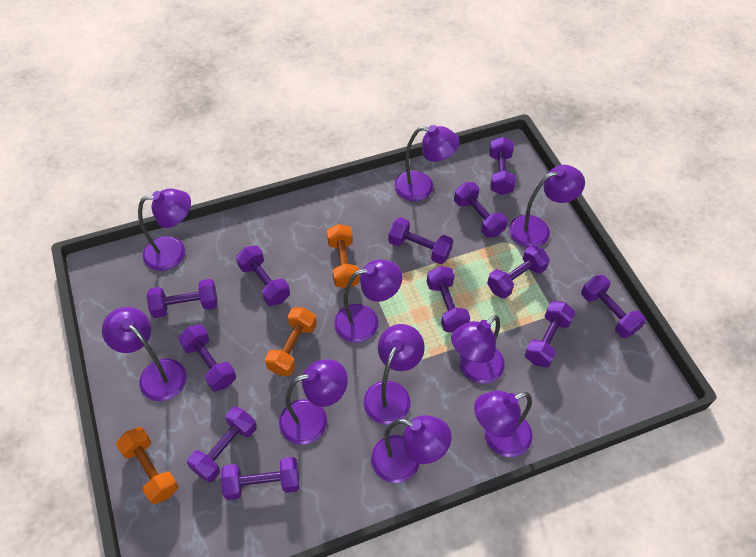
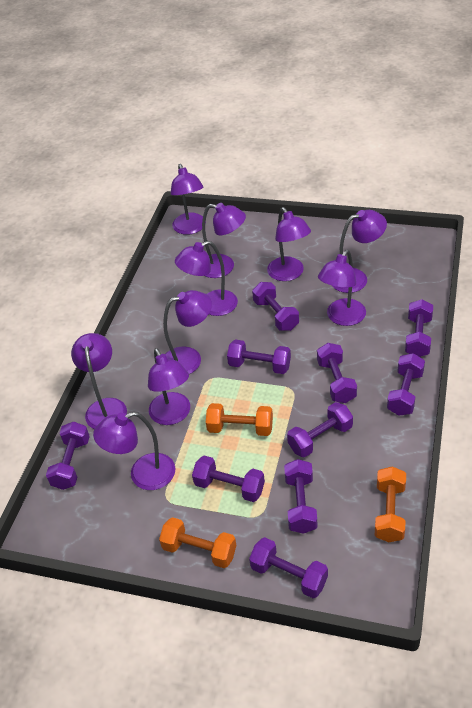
purple dumbbell: 12 -> 10

